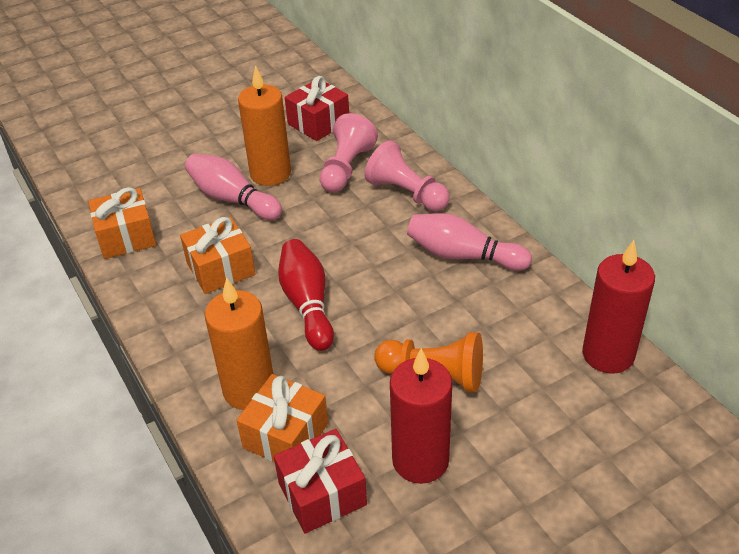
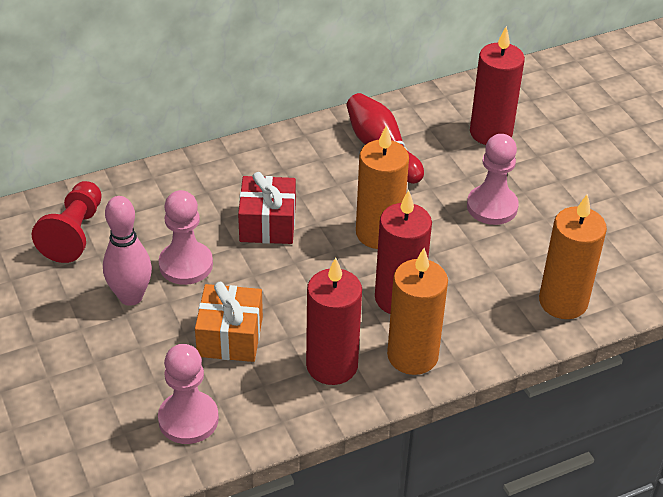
orange candle: 2 -> 3
orange gift: 3 -> 1
orange pawn: 1 -> 0
pink bowling pin: 2 -> 1
pink pawn: 2 -> 3
red candle: 2 -> 3
red gift: 2 -> 1
red pawn: 0 -> 1

